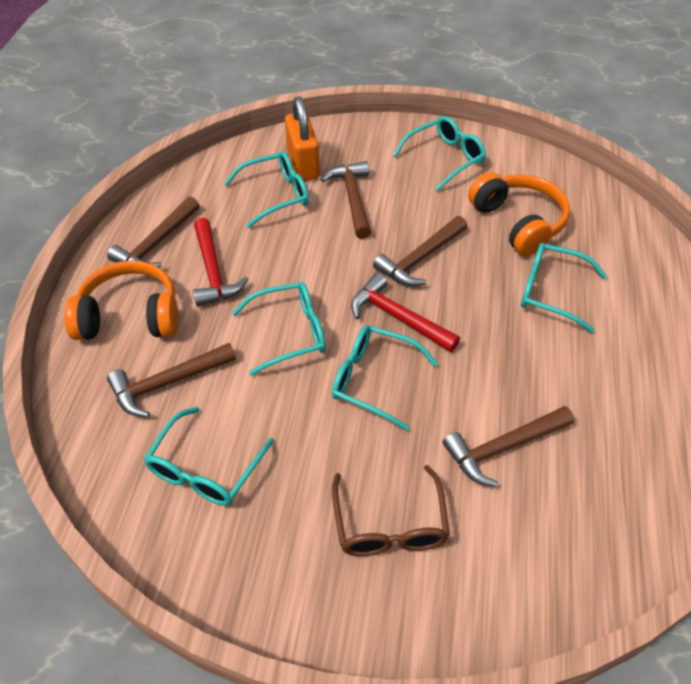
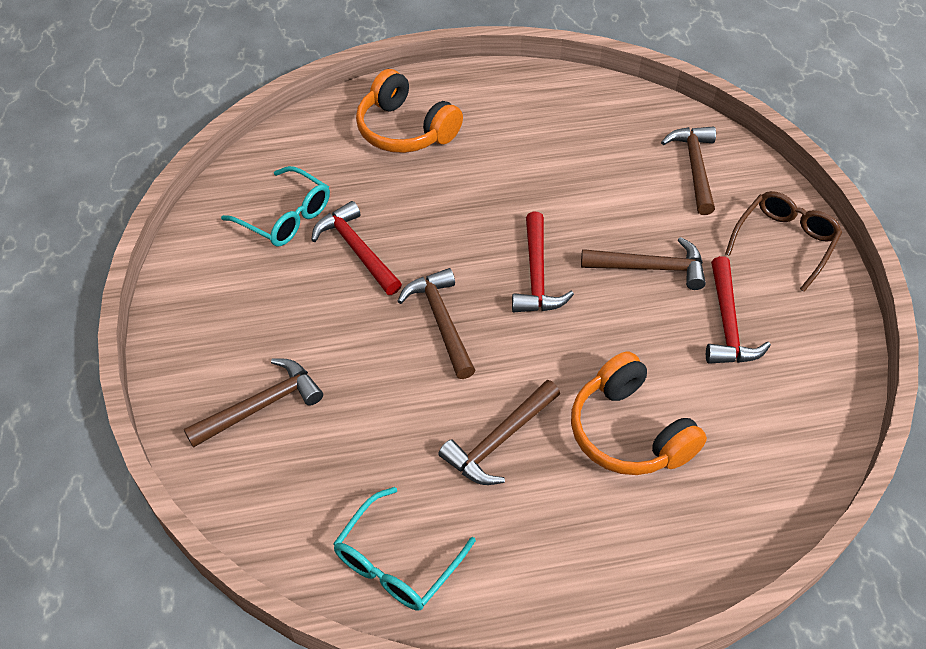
orange padlock: 1 -> 0
red hammer: 2 -> 3
turquoise glasses: 6 -> 2

